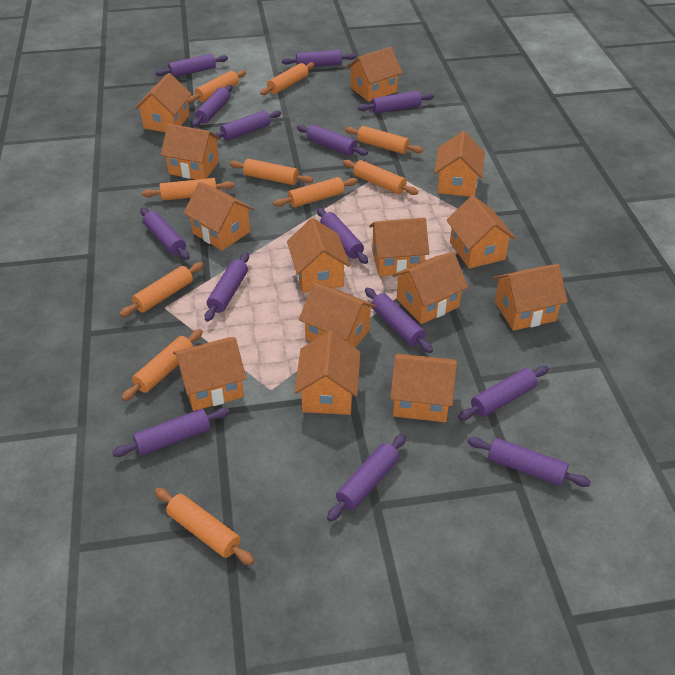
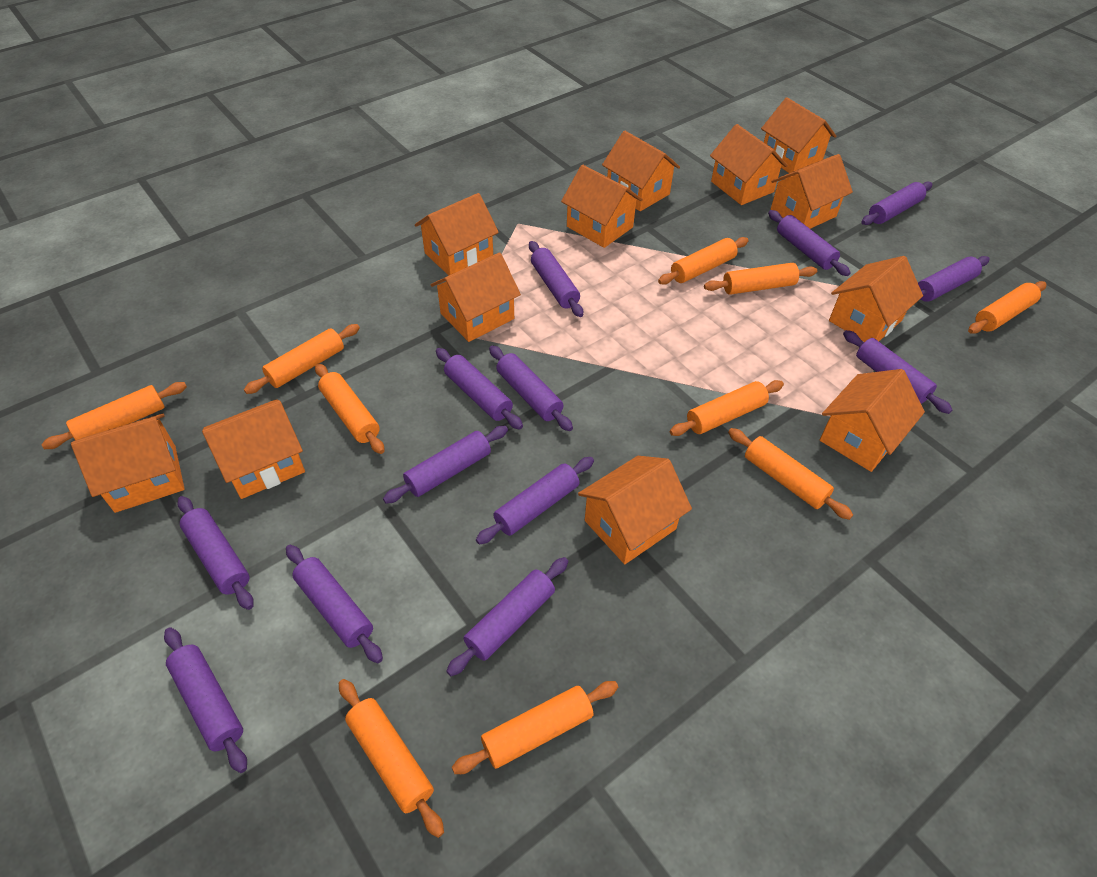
orange house: 14 -> 12
purple rolling pin: 14 -> 13

